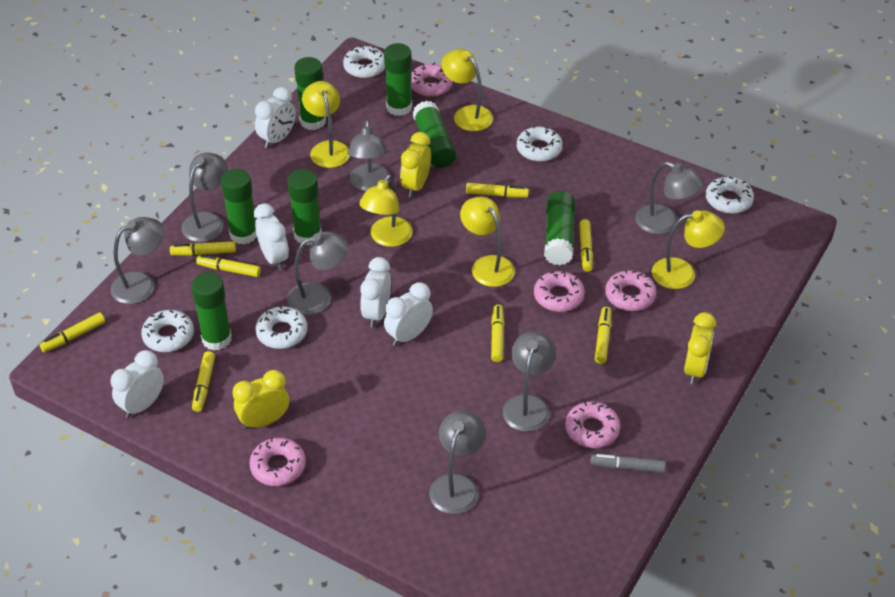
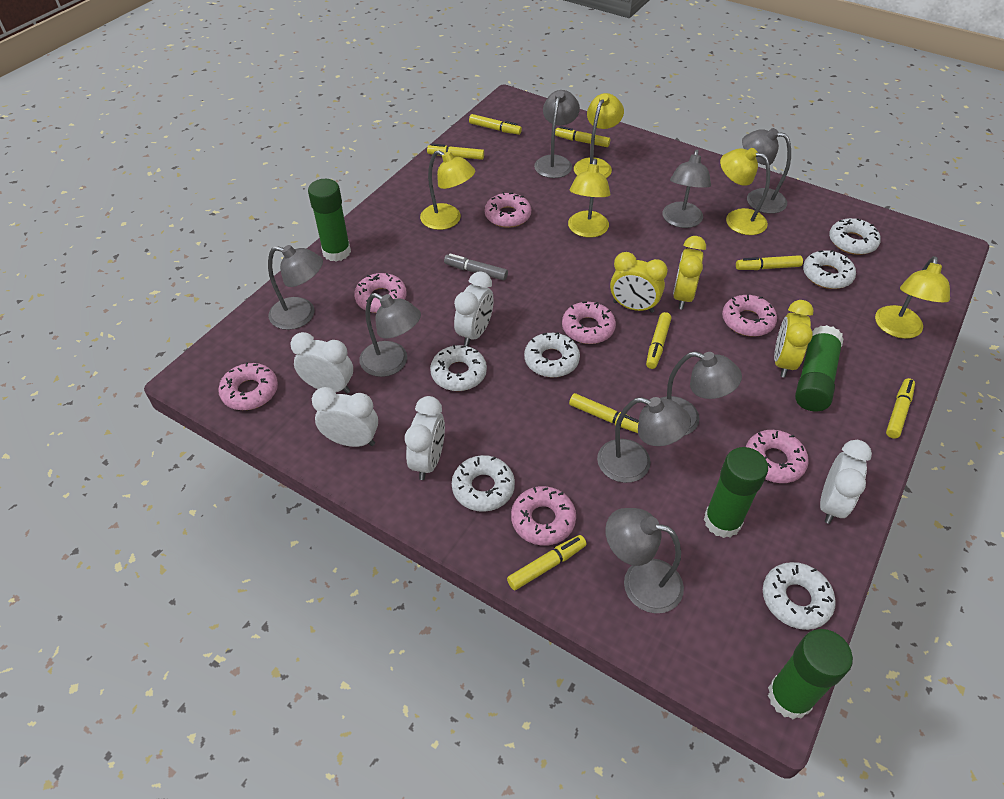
green glue stick: 7 -> 4
grey lamp: 7 -> 8
pink donut: 5 -> 7
white donut: 5 -> 6

